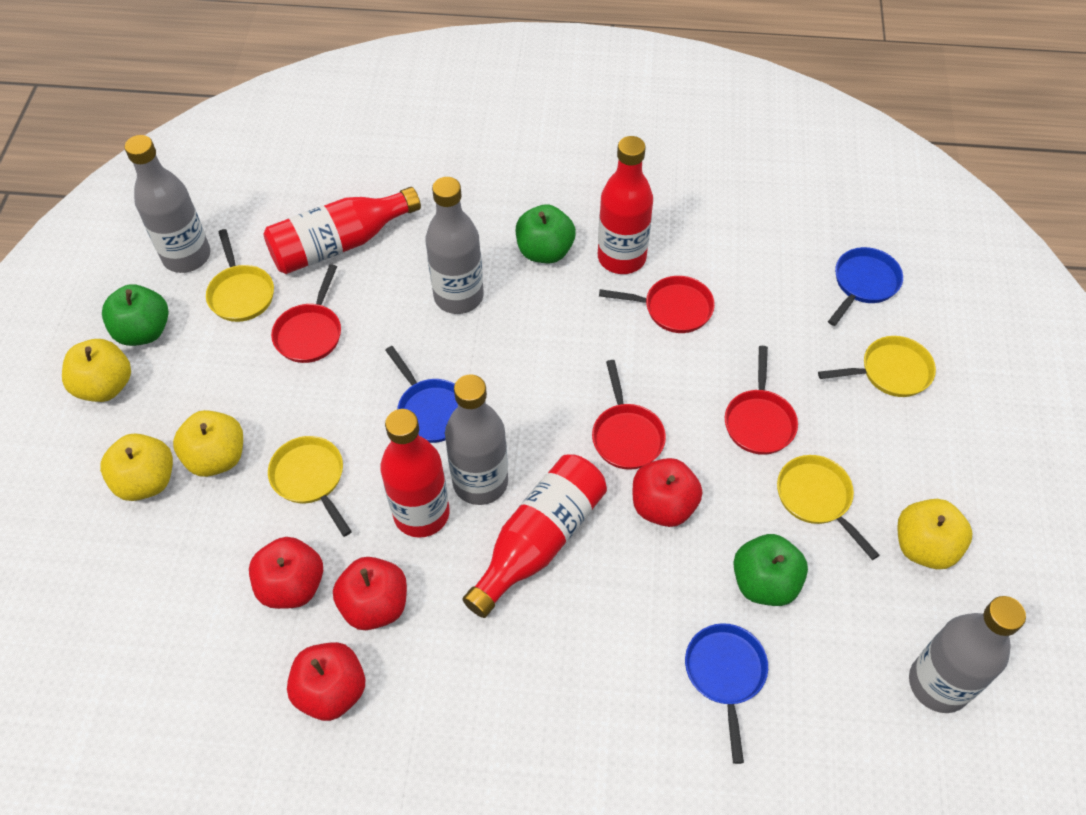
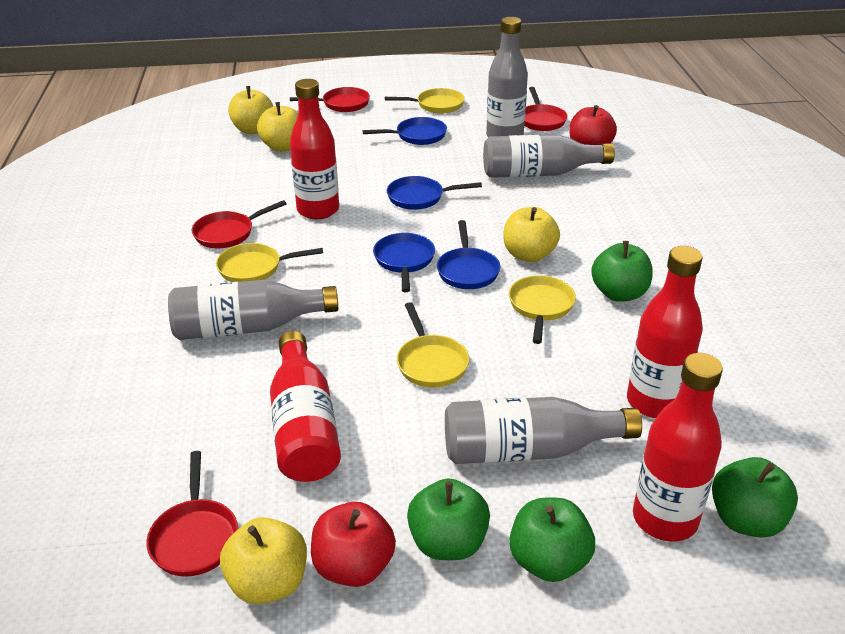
blue pan: 3 -> 4
green apple: 3 -> 4
red apple: 4 -> 2

